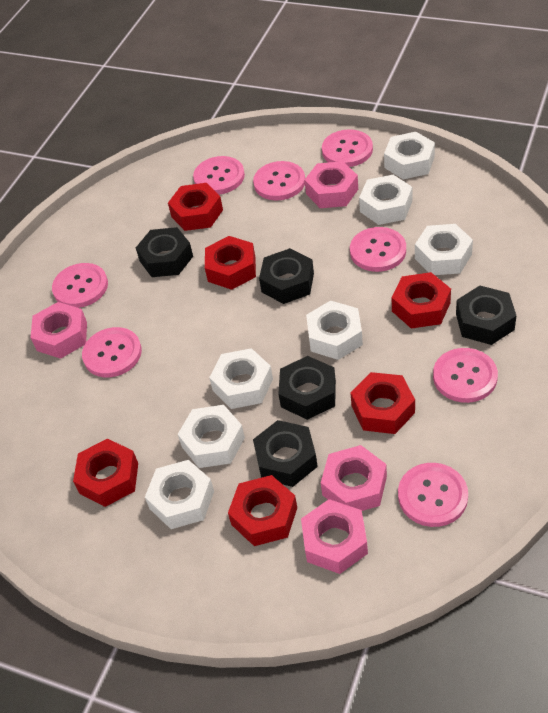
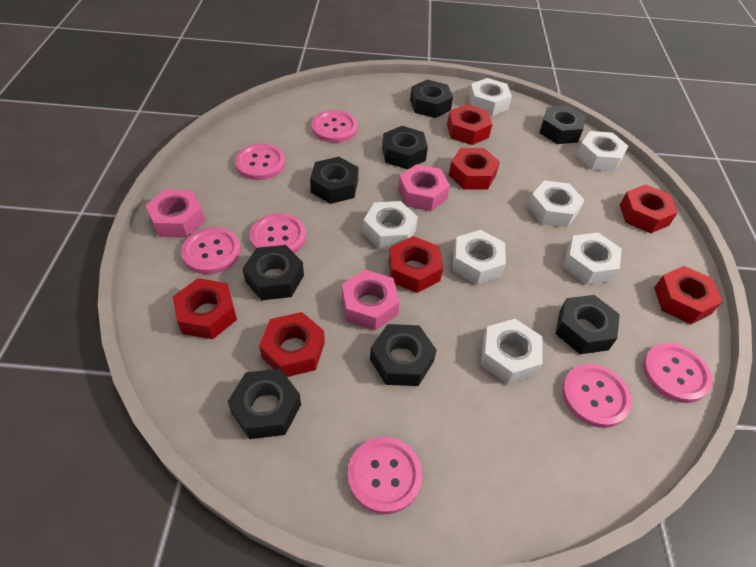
black nut: 5 -> 8
pink button: 8 -> 7
pink nut: 4 -> 3
red nut: 6 -> 7

